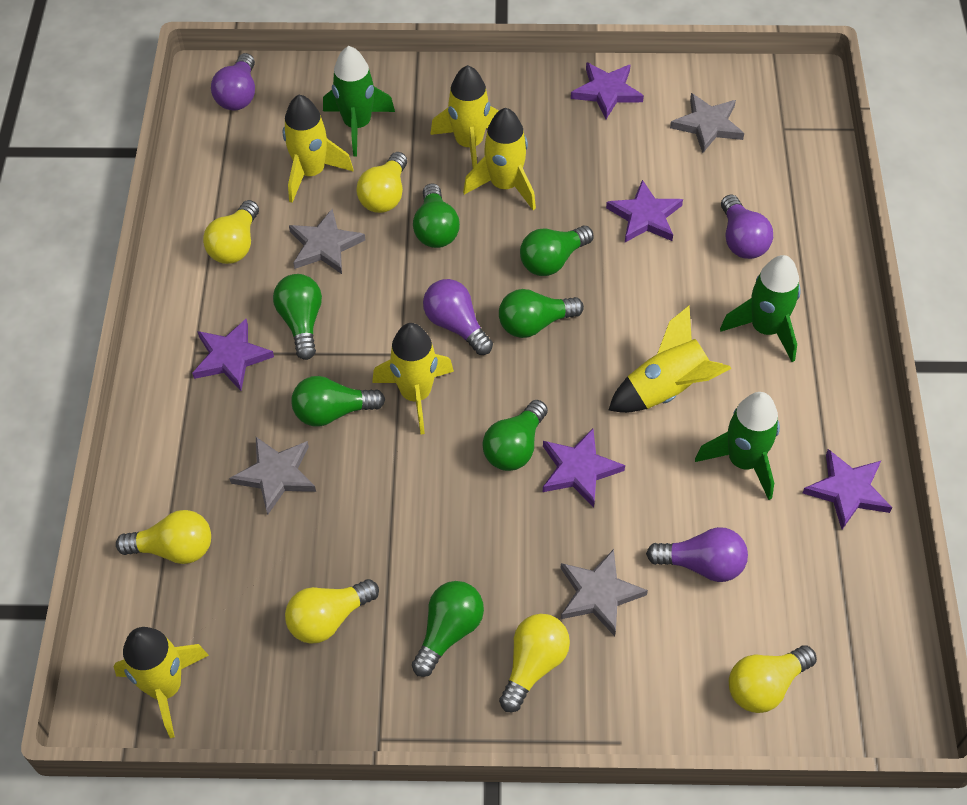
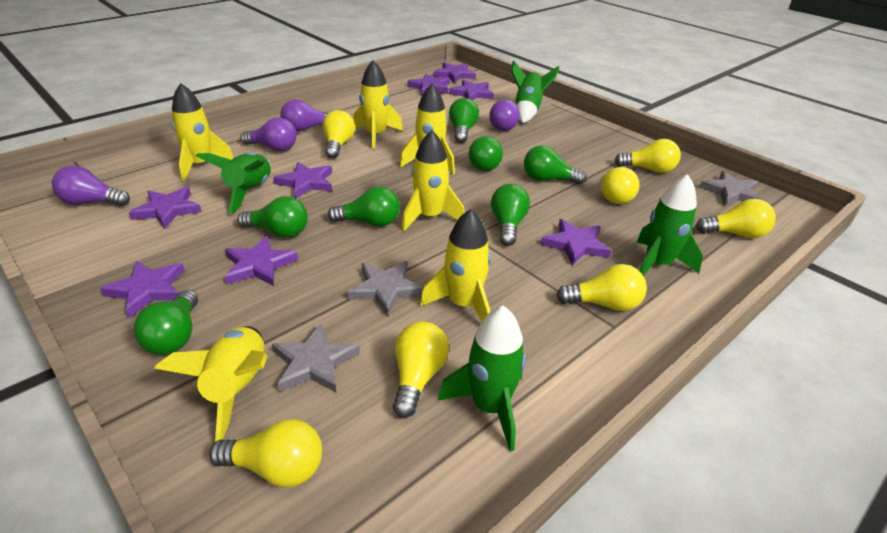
green rocket: 3 -> 4
grey star: 4 -> 3
purple star: 5 -> 8
yellow light bulb: 6 -> 7

